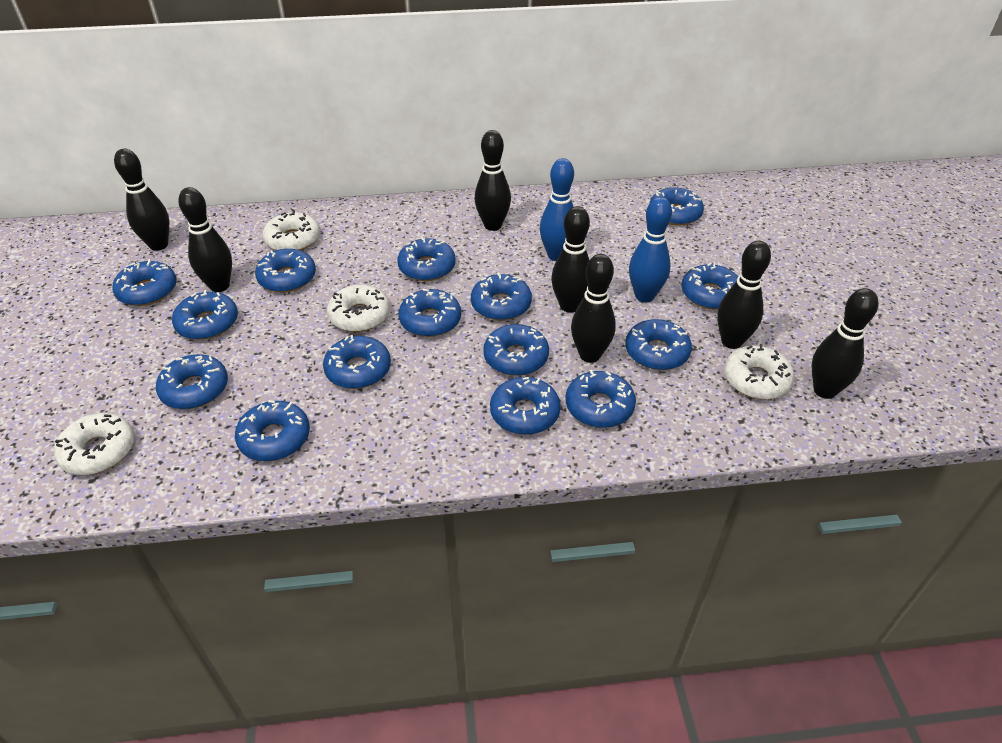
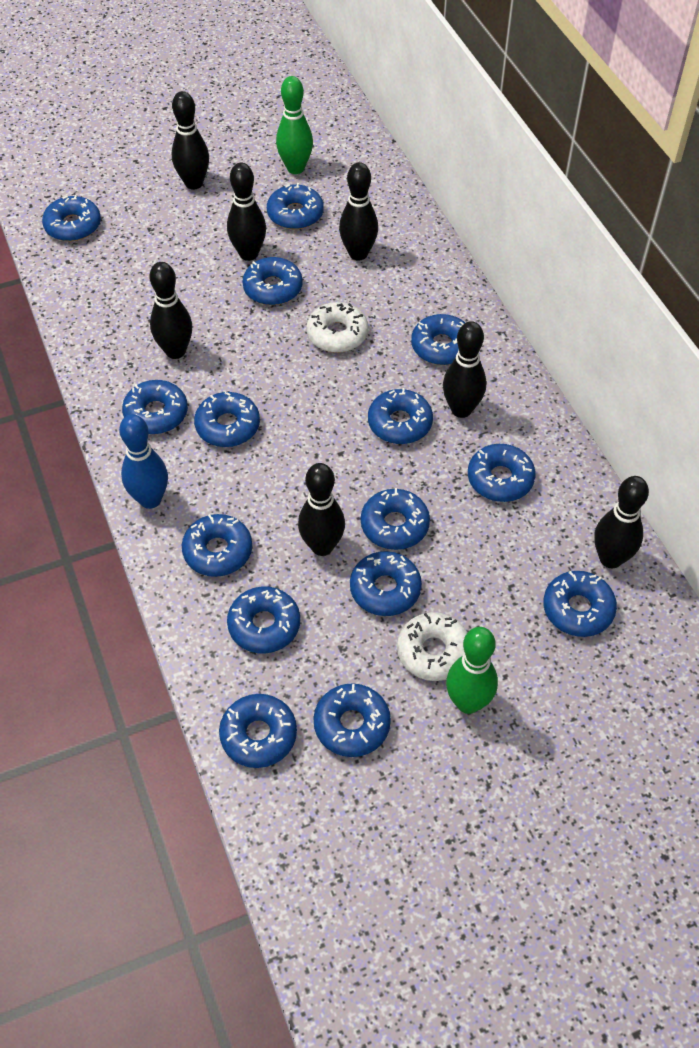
blue bowling pin: 2 -> 1
green bowling pin: 0 -> 2
white donut: 4 -> 2

